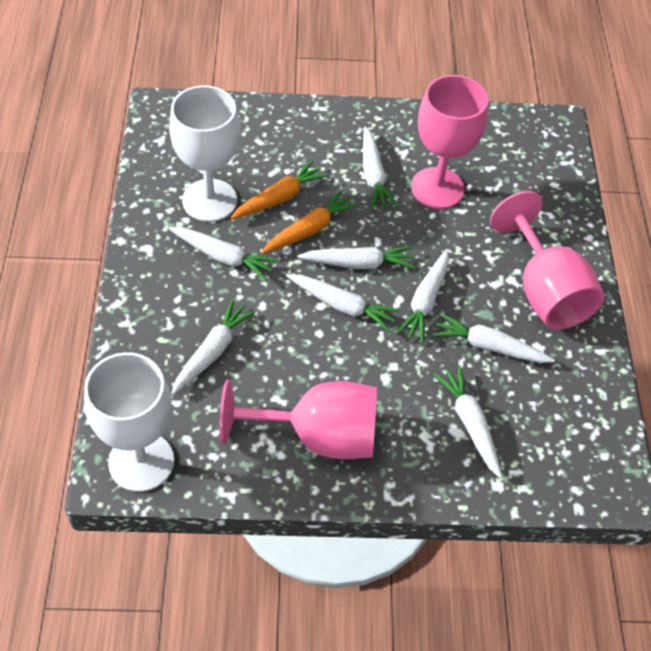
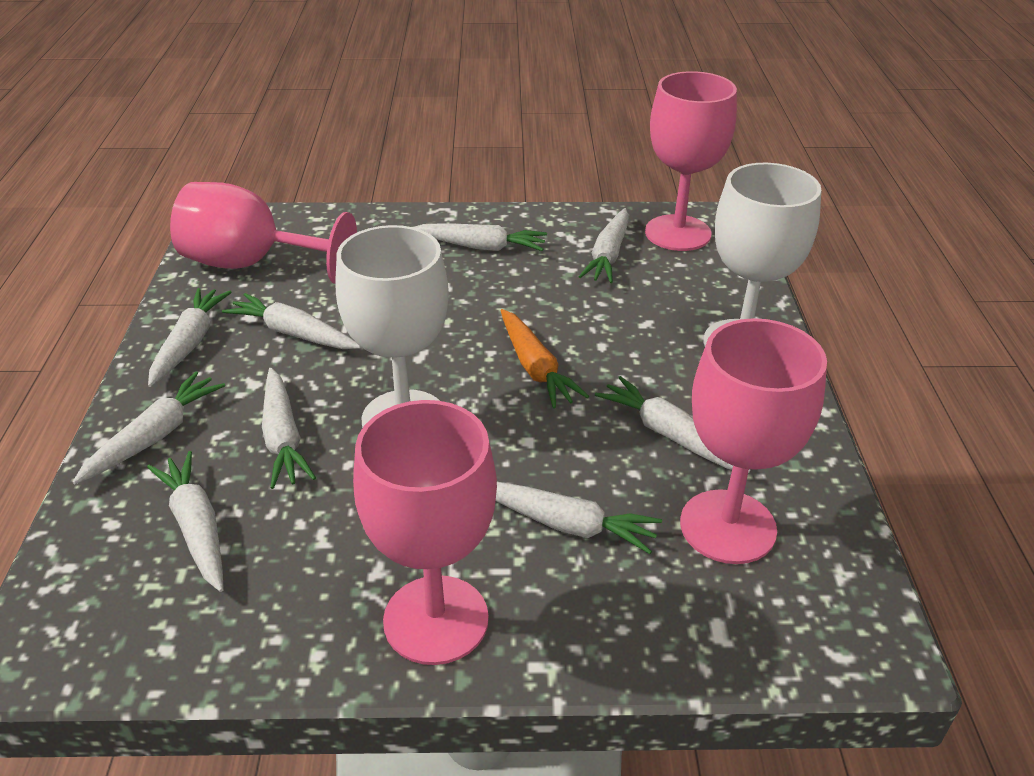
orange carrot: 2 -> 1
pink goblet: 3 -> 4
white carrot: 8 -> 9

